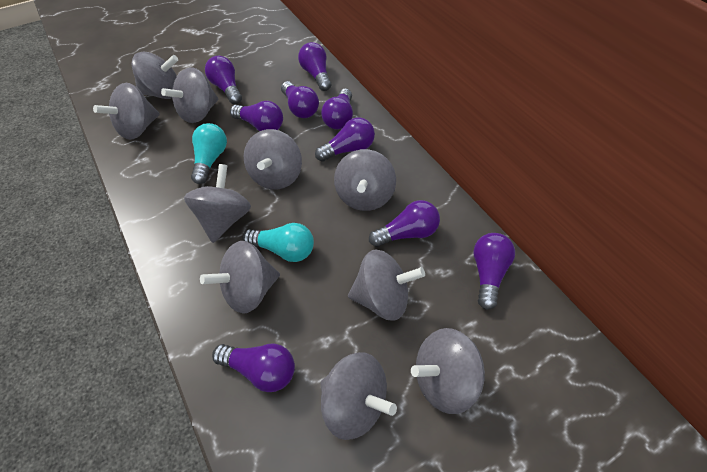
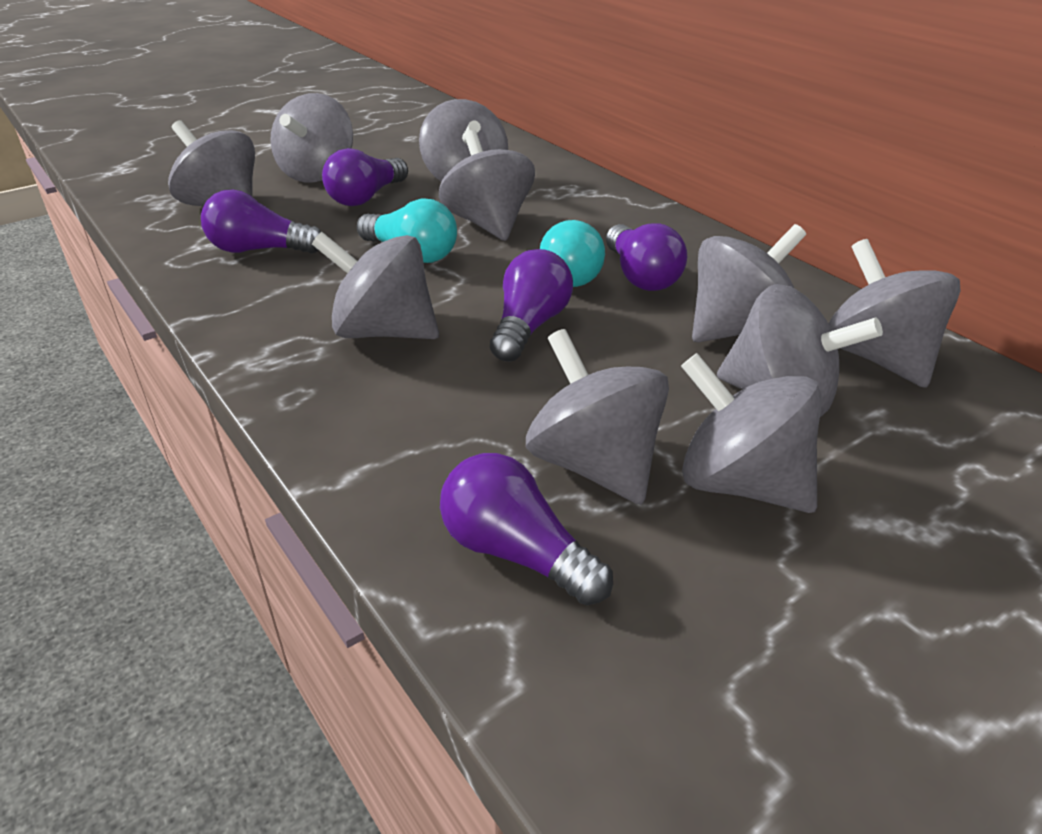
purple light bulb: 9 -> 5

